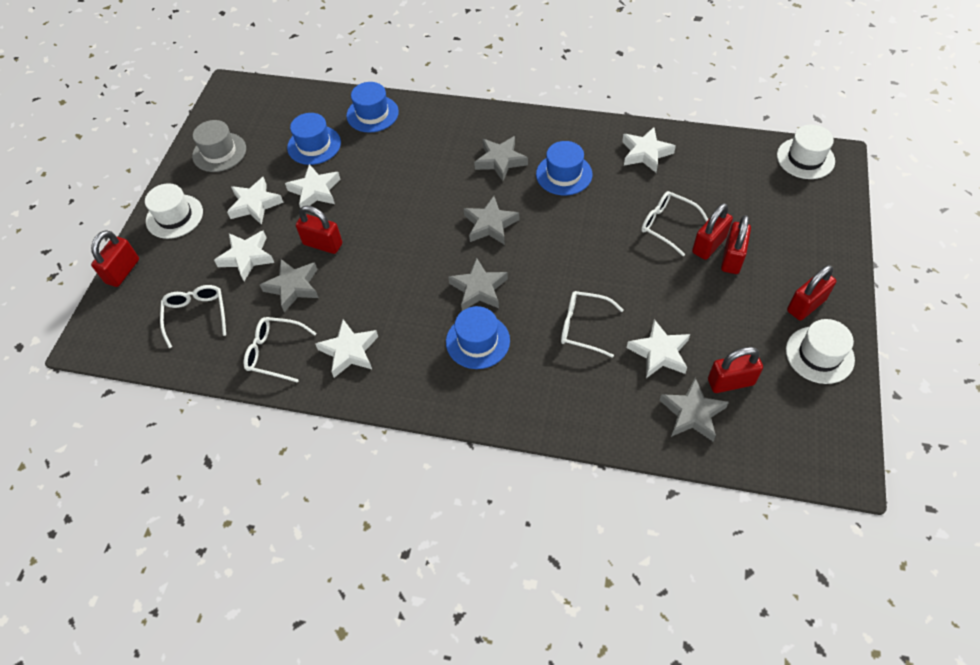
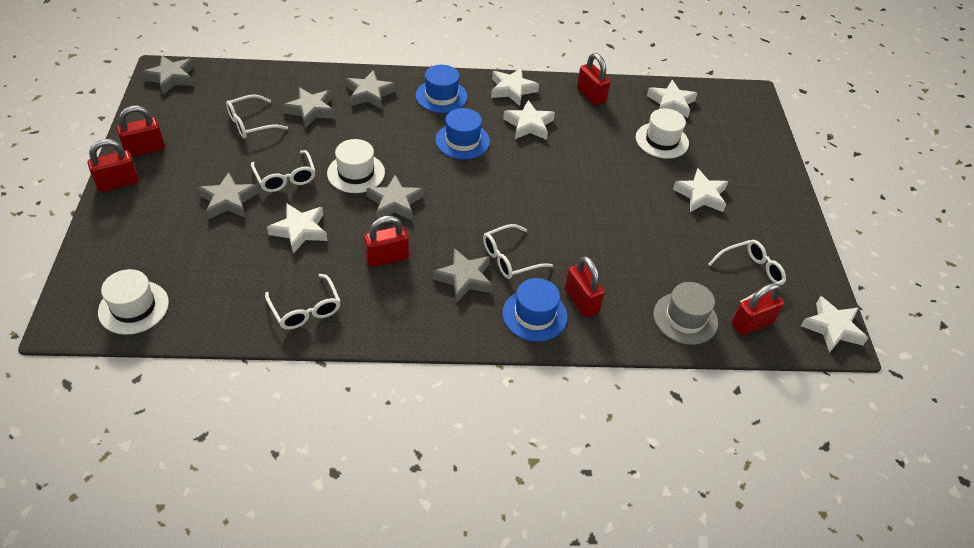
blue hat: 4 -> 3
grey star: 5 -> 6
white glasses: 4 -> 5

